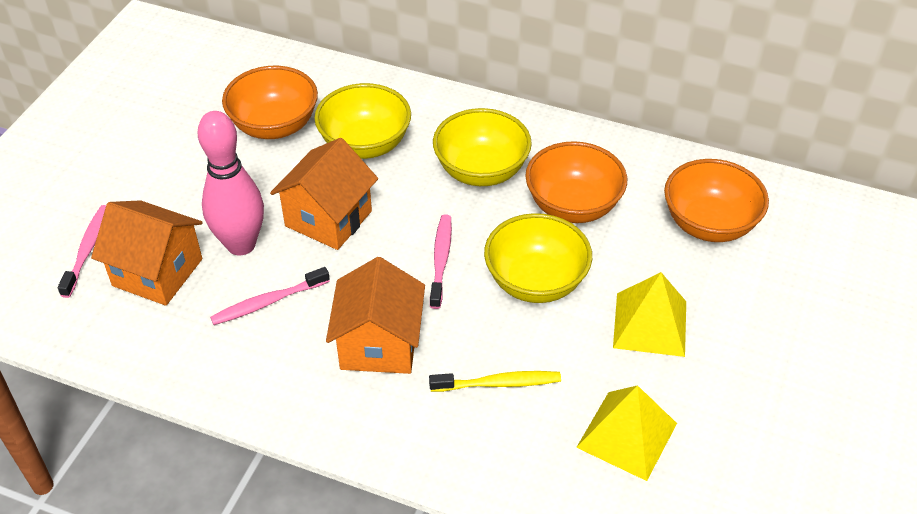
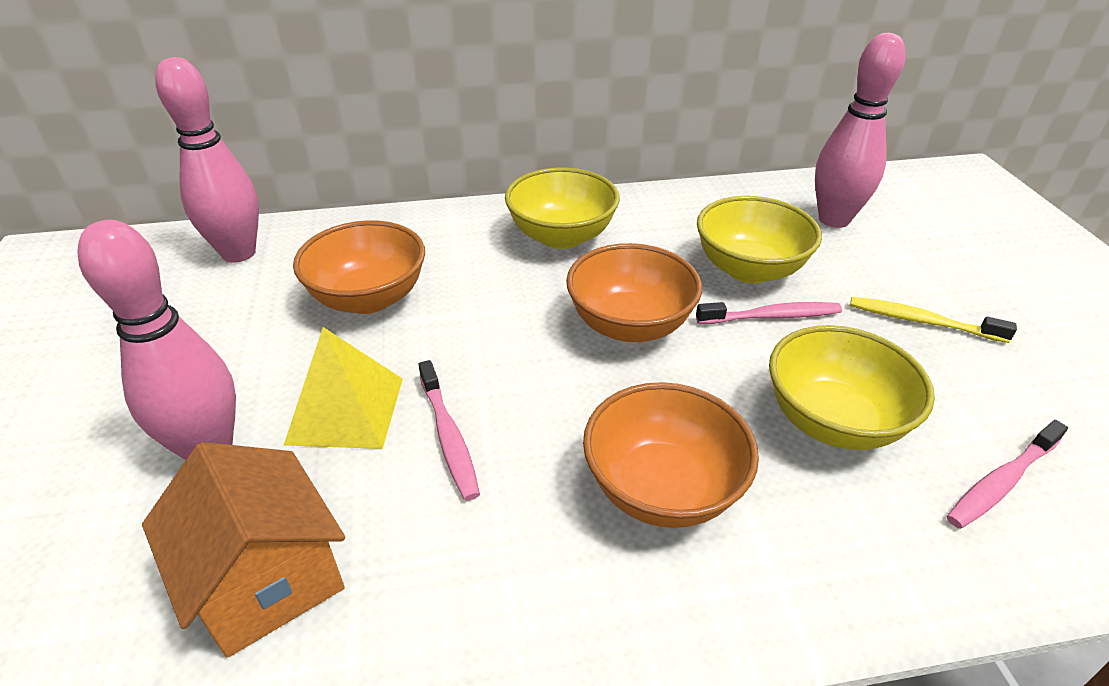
orange house: 3 -> 1
pink bowling pin: 1 -> 3
yellow pyramid: 2 -> 1

